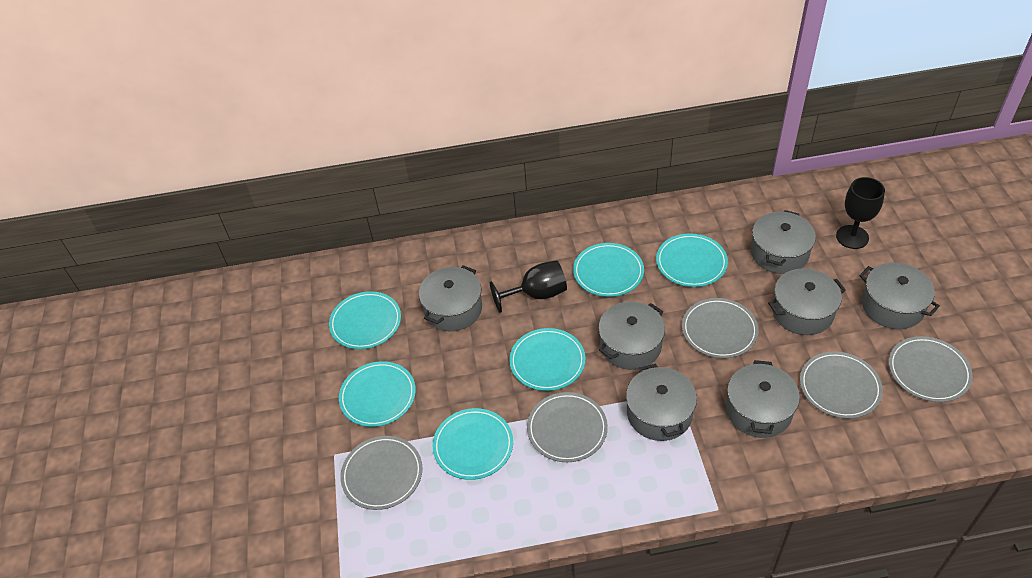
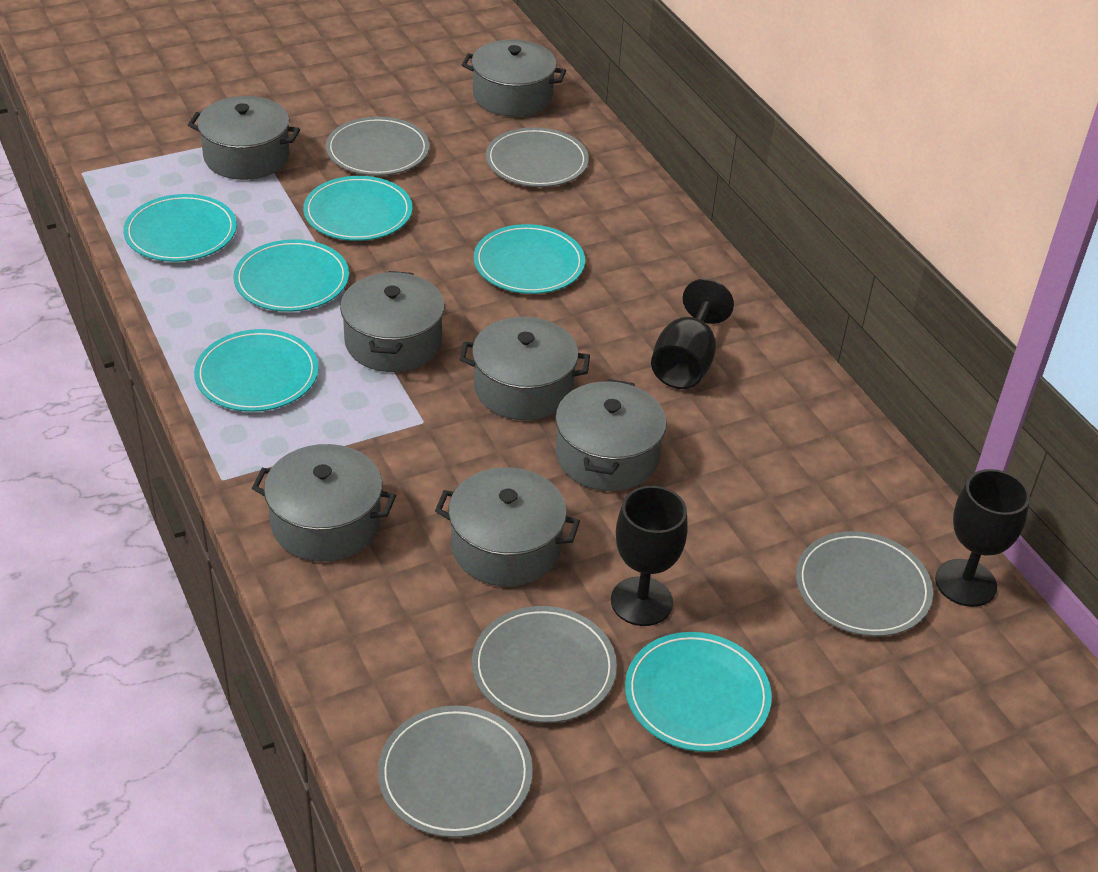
black goblet: 2 -> 3

